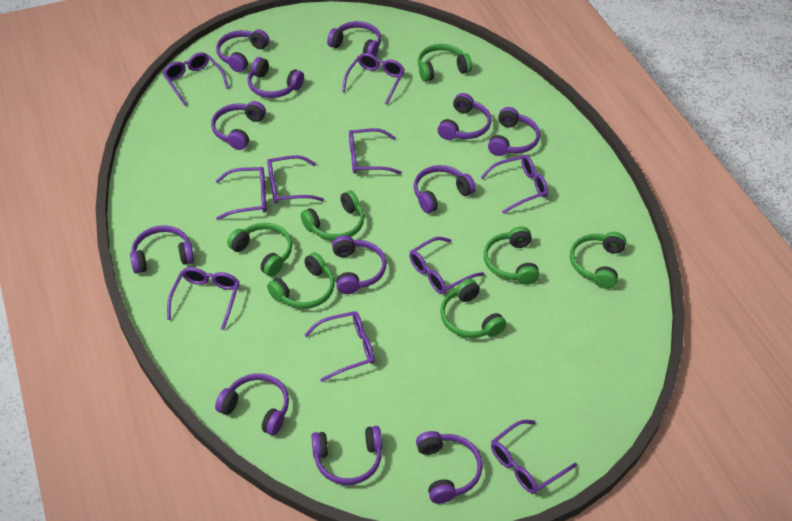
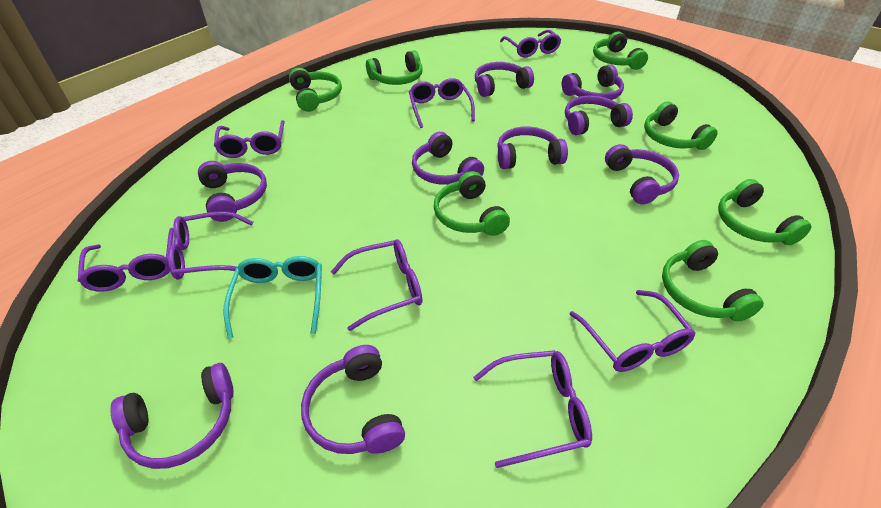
purple glasses: 10 -> 8
purple headphones: 12 -> 9
turquoise glasses: 0 -> 1

